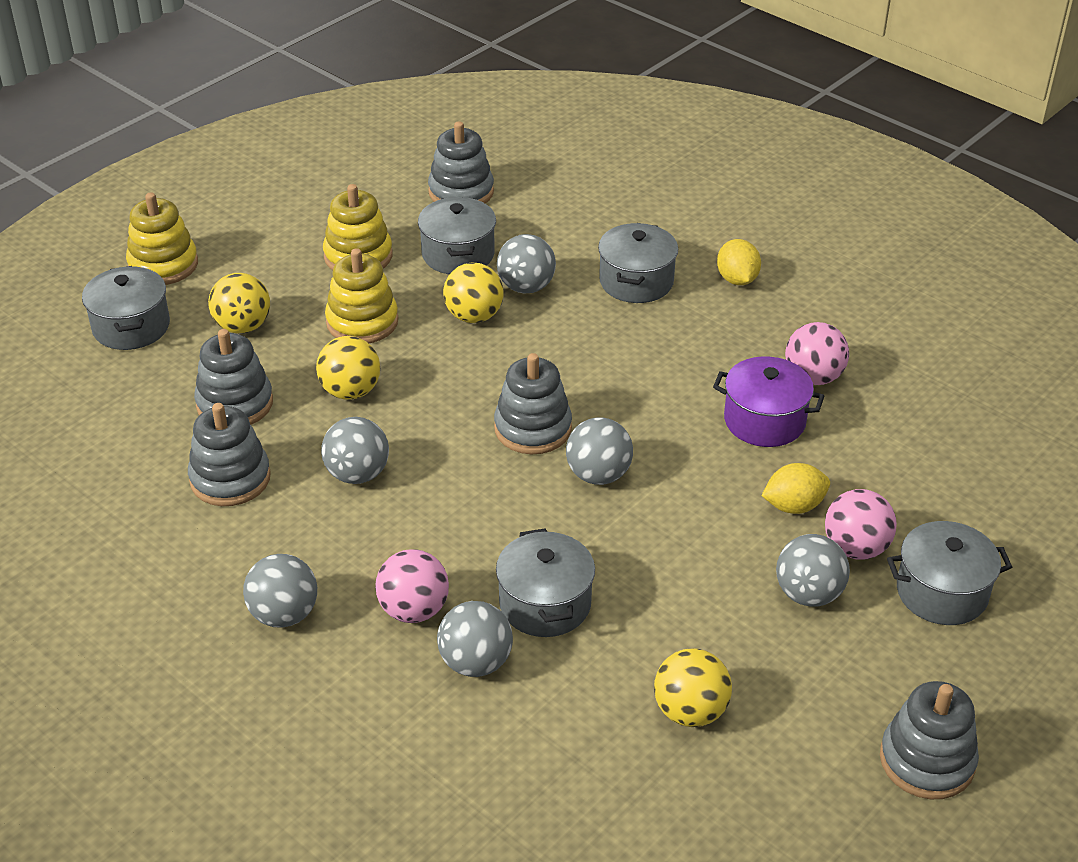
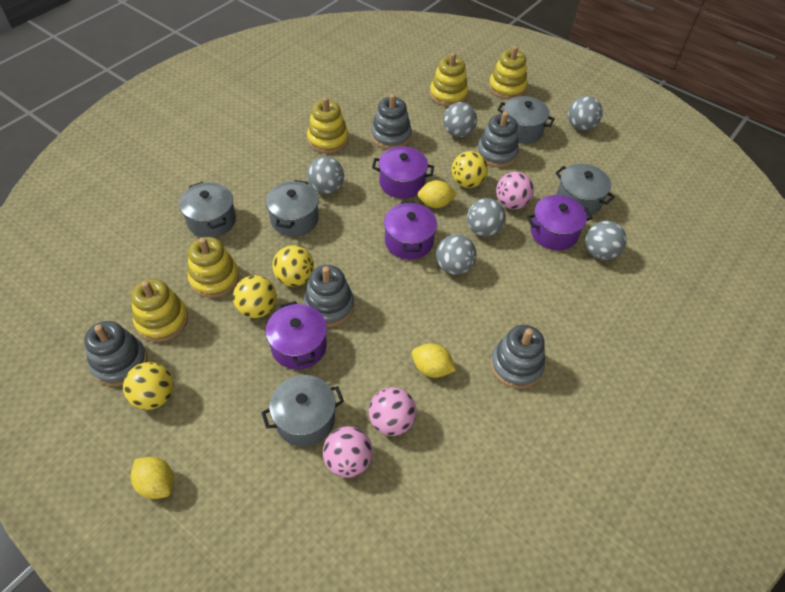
purple pot: 1 -> 4
yellow lemon: 2 -> 3
yellow stacking toy: 3 -> 5

